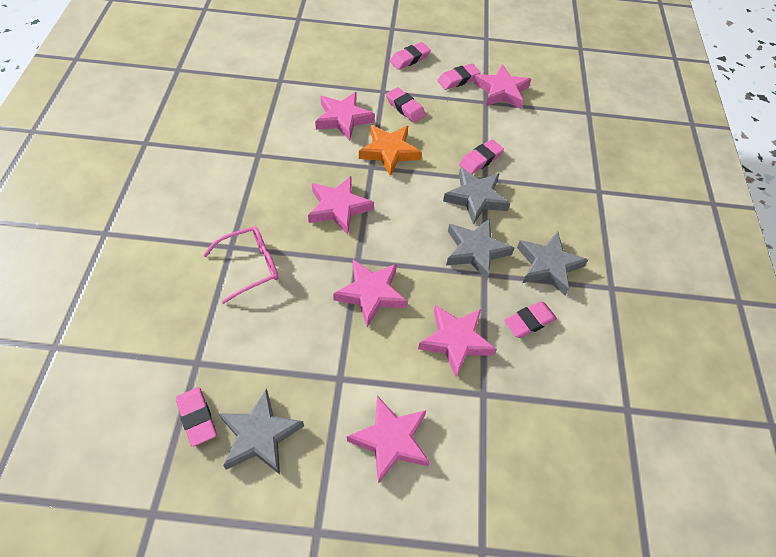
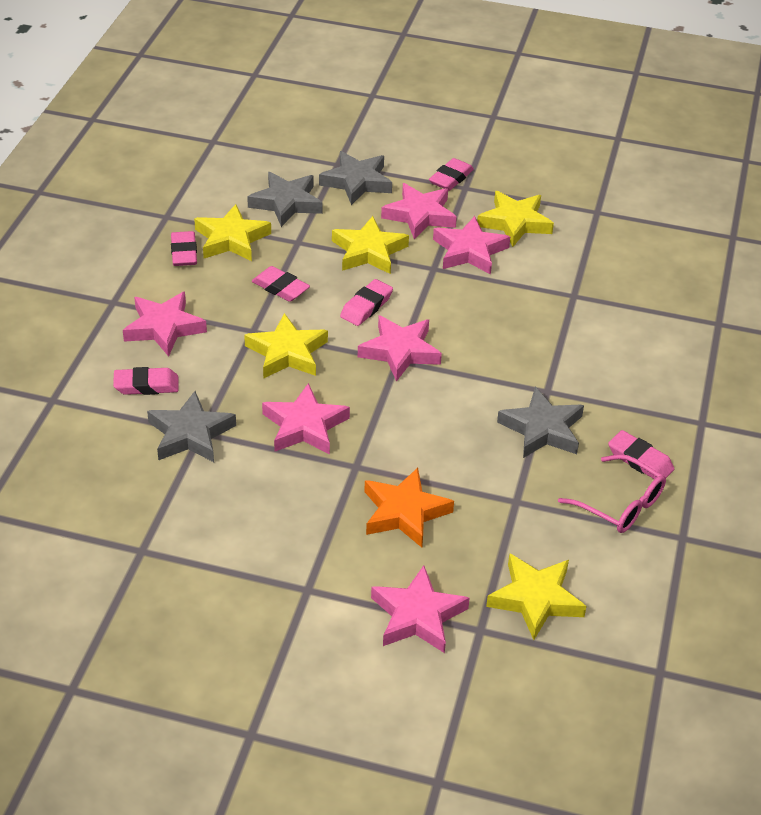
yellow star: 0 -> 5

